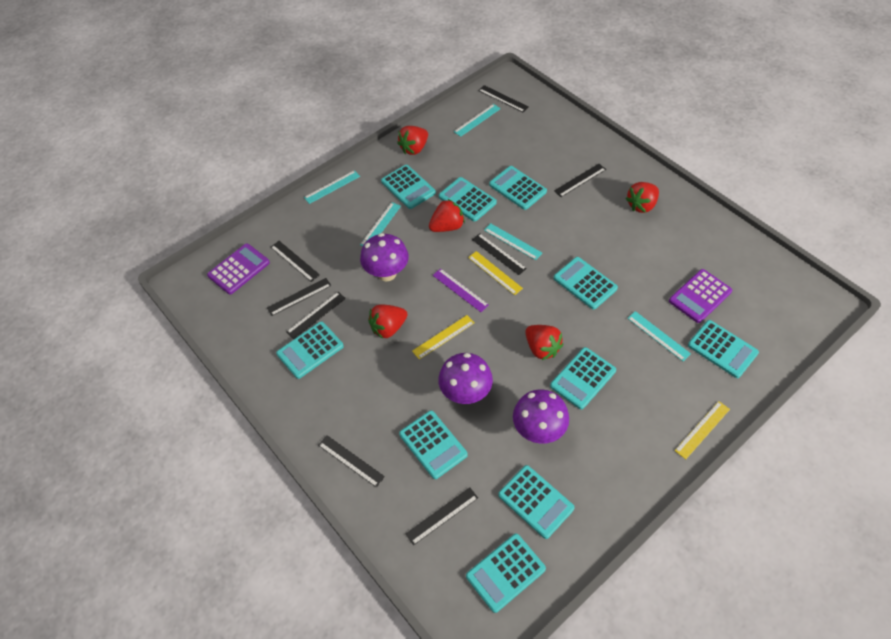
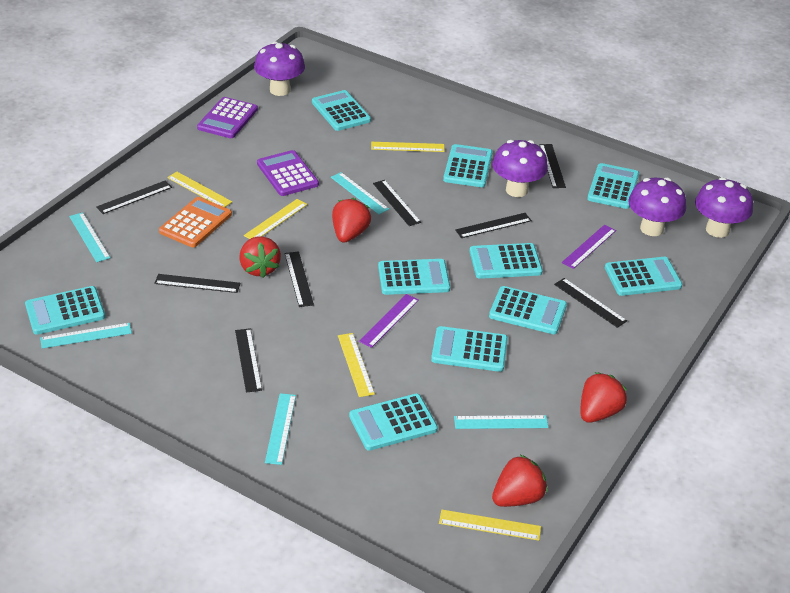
orange calculator: 0 -> 1
purple mushroom: 3 -> 4
purple ruler: 1 -> 2
red strawberry: 5 -> 4
yellow ruler: 3 -> 5

